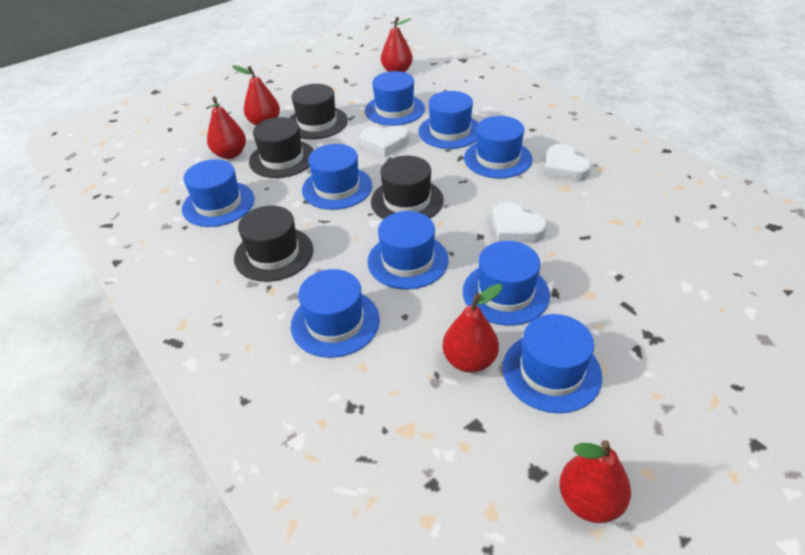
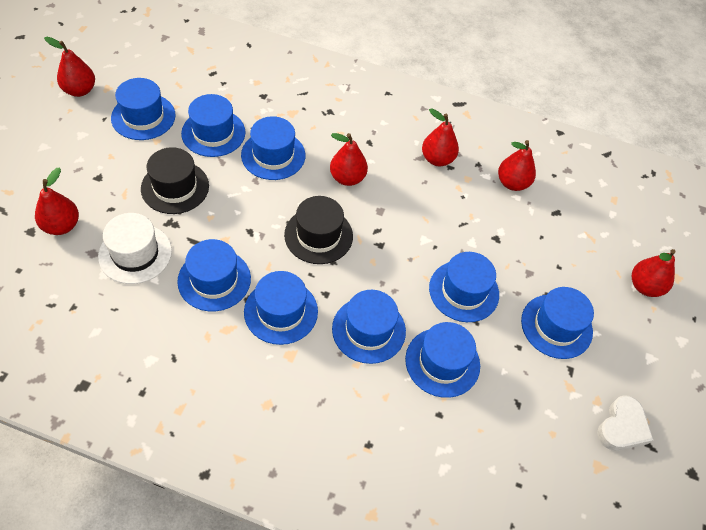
black hat: 4 -> 2
red pear: 5 -> 6
white hat: 0 -> 1
white heart: 3 -> 1

